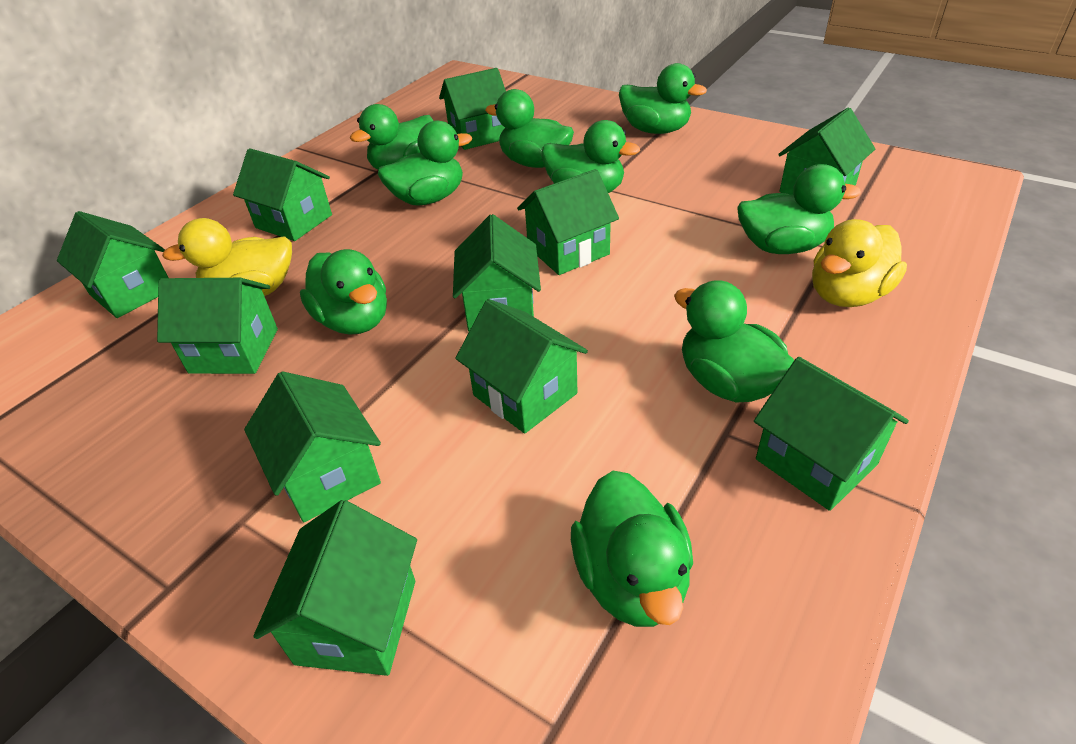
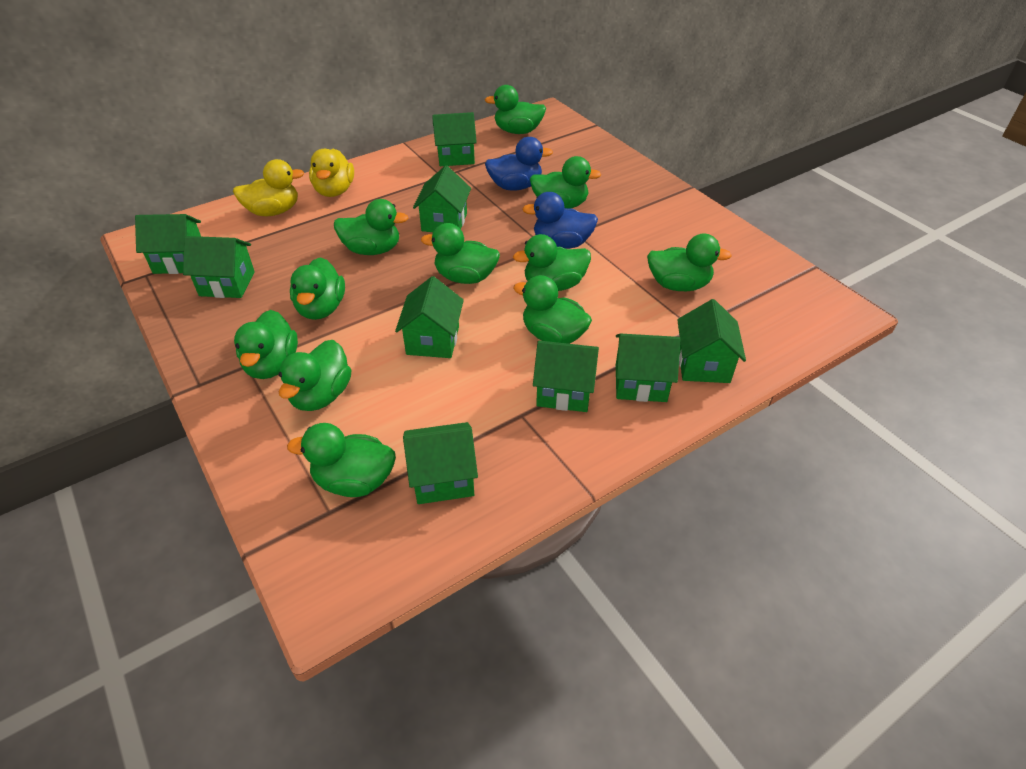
blue duck: 0 -> 2
green duck: 9 -> 11
green house: 11 -> 9

